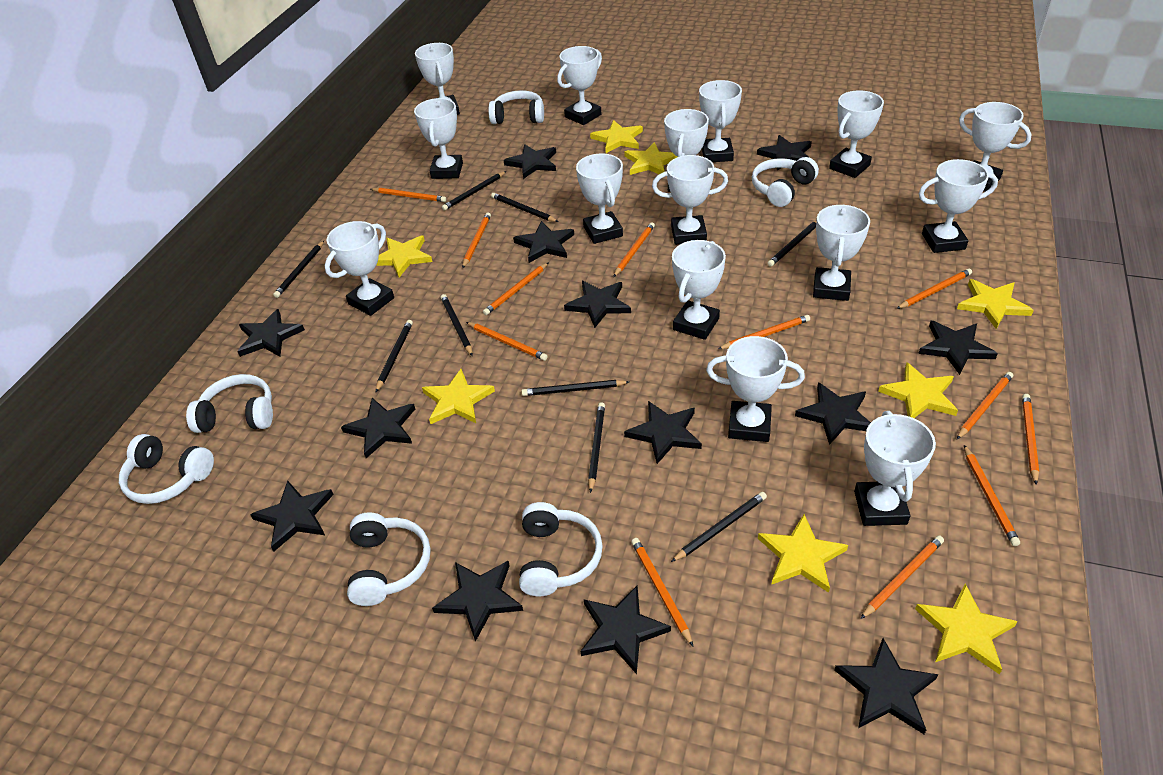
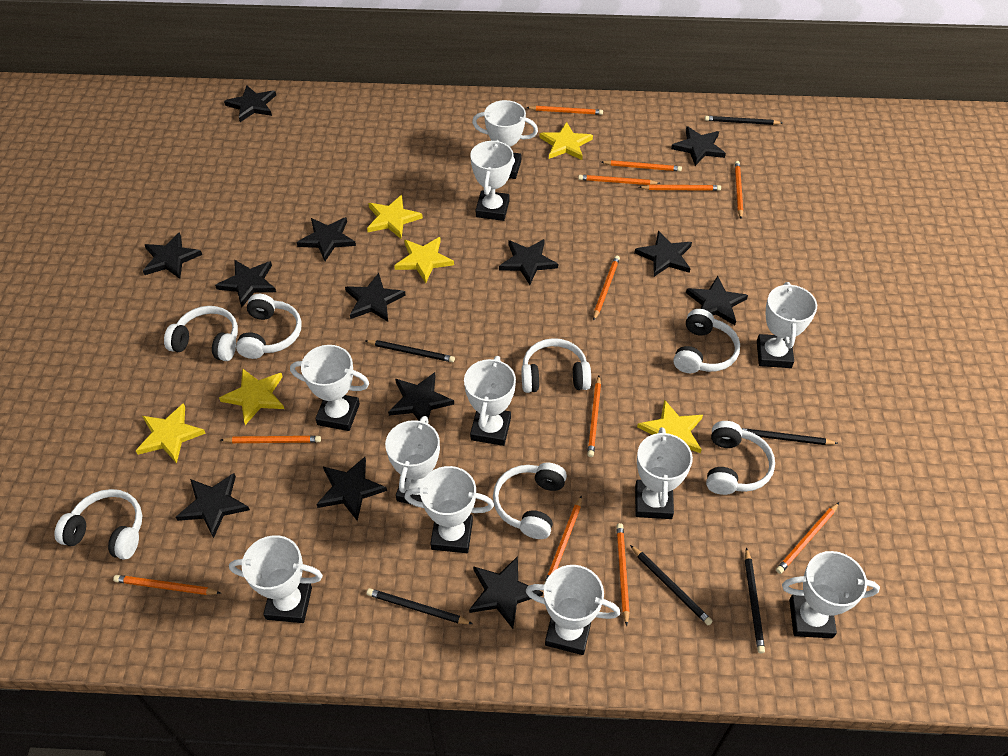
black pencil: 9 -> 6
white headphones: 6 -> 7
white trophy: 15 -> 11
yellow star: 8 -> 6

